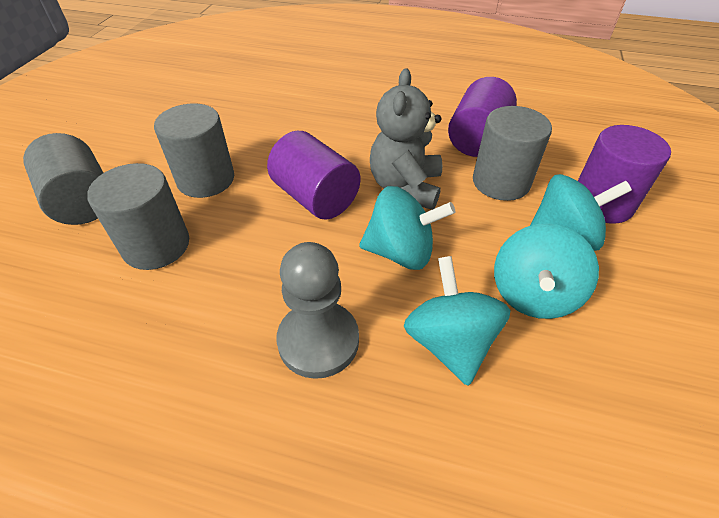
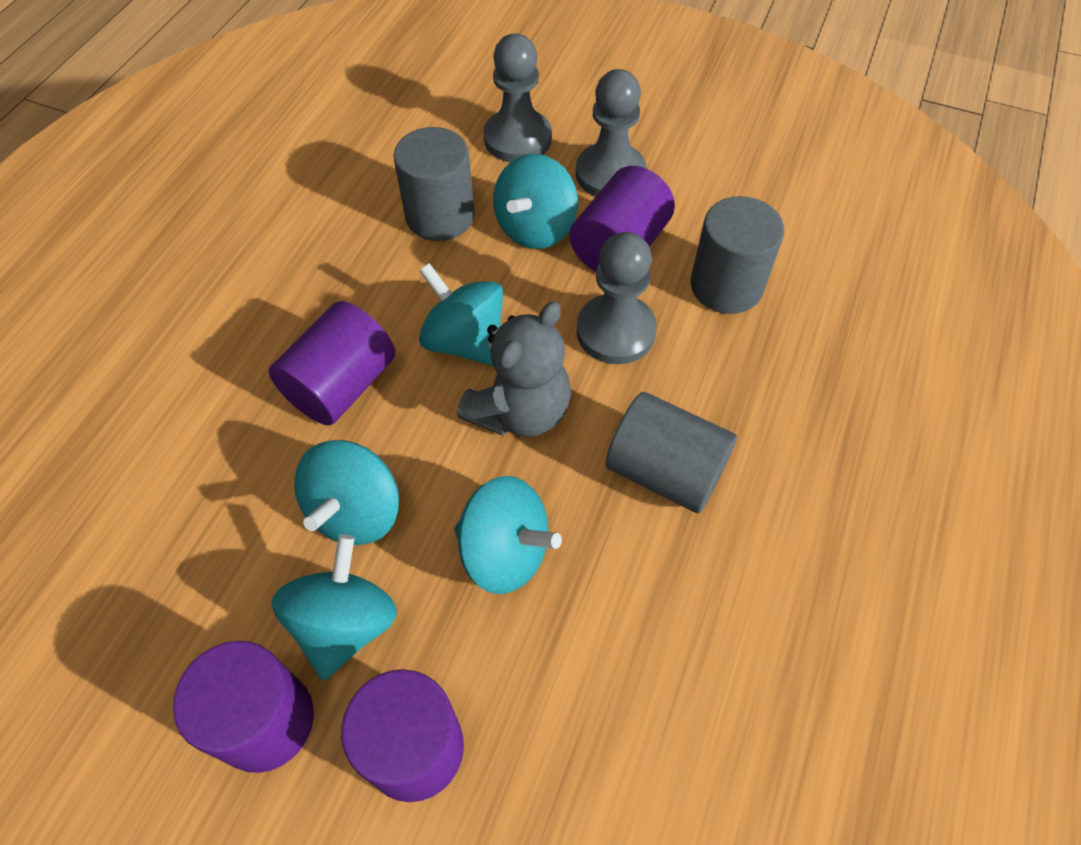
grey cylinder: 4 -> 3
grey pawn: 1 -> 3
purple cylinder: 3 -> 4
turquoise spinning top: 4 -> 5

